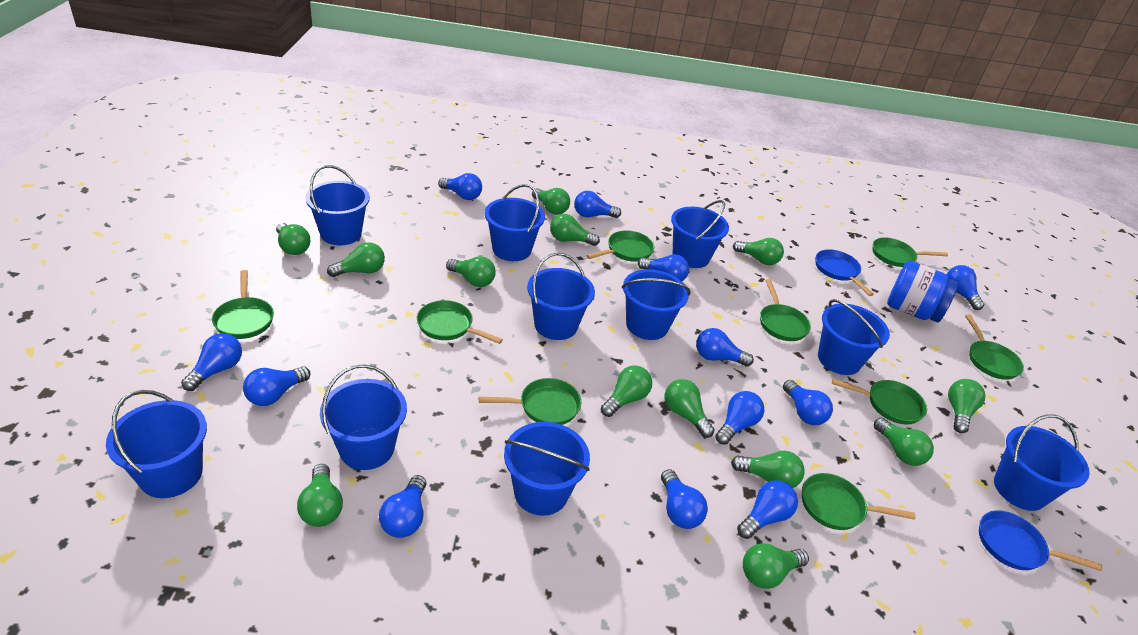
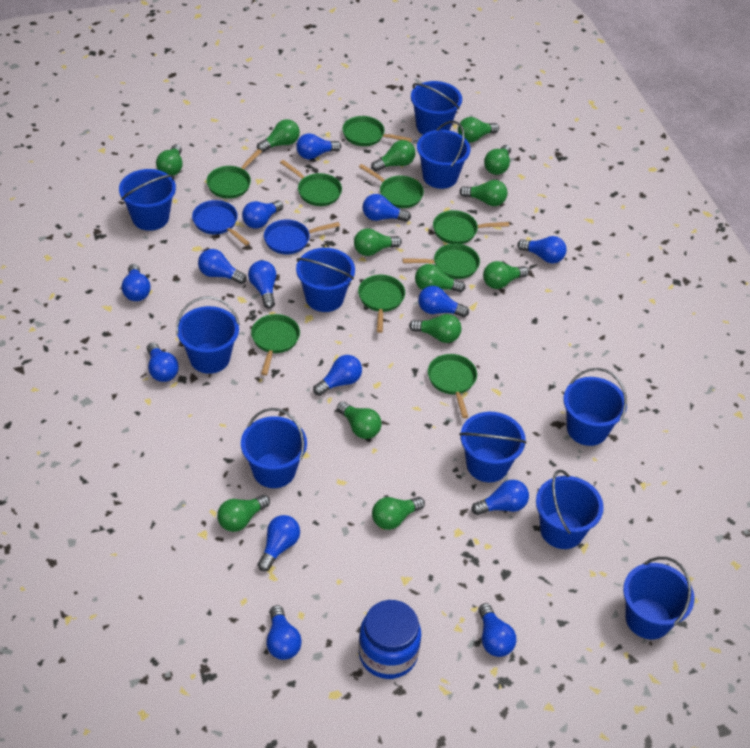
blue light bulb: 12 -> 14

